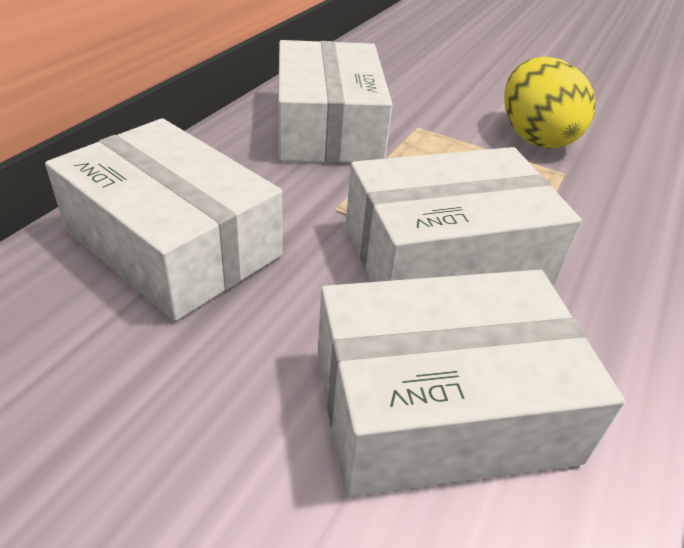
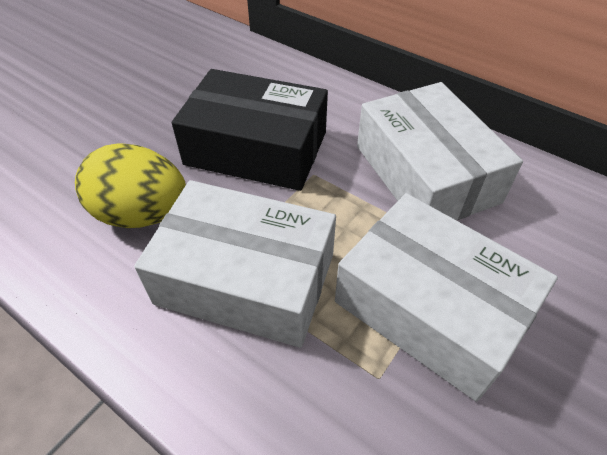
black box: 0 -> 1
white box: 4 -> 3

